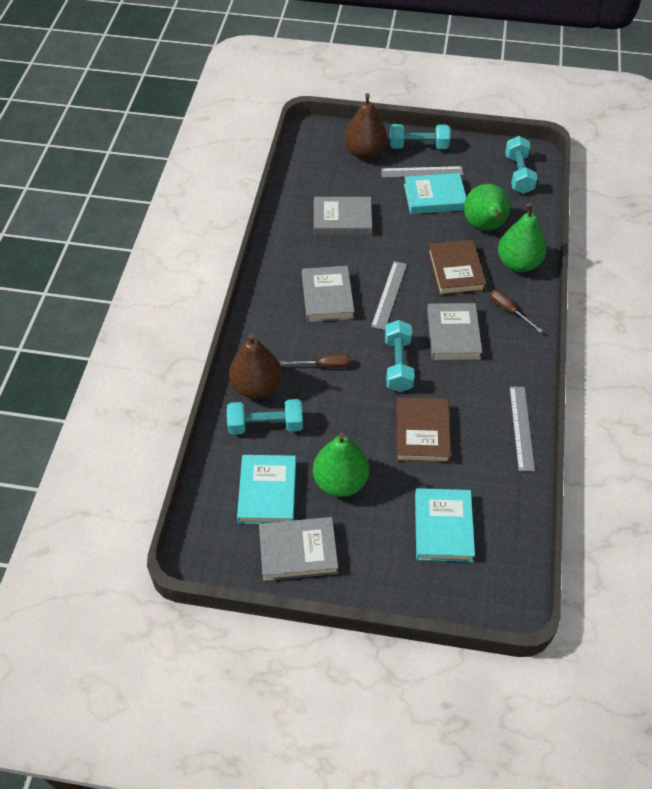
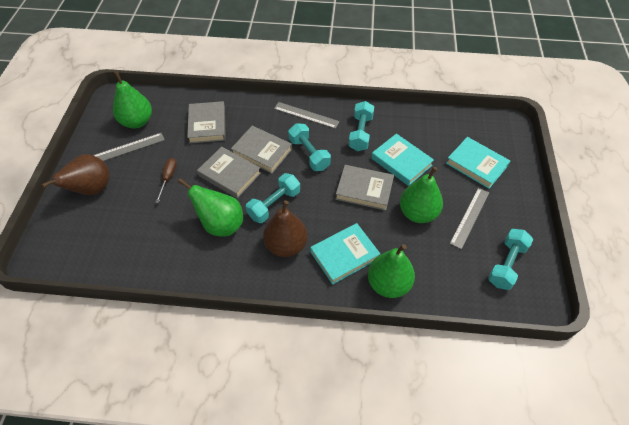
brown book: 2 -> 0
brown screwdriver: 2 -> 1
green pear: 3 -> 4

